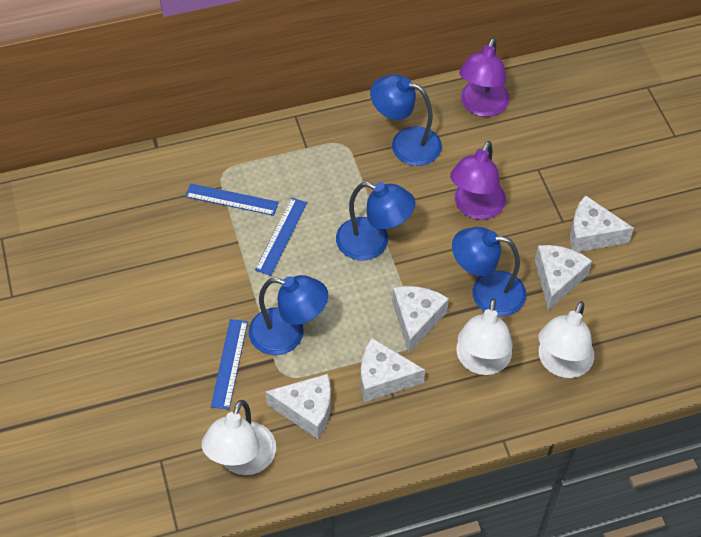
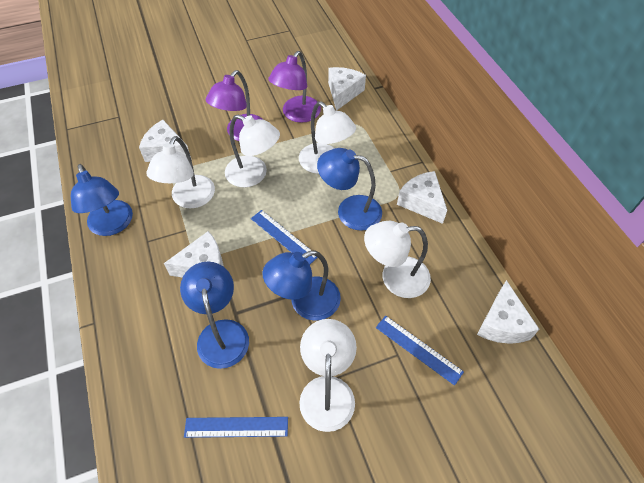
white lamp: 3 -> 5

